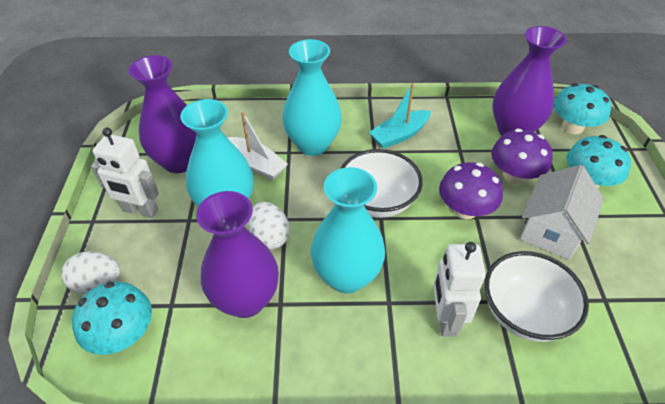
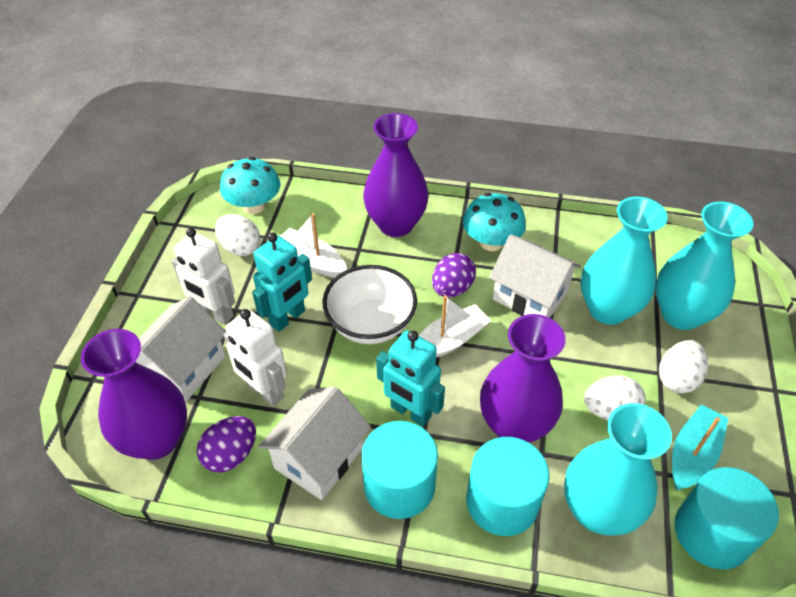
purple egg: 0 -> 2
purple mushroom: 2 -> 0
turquoise cylinder: 0 -> 3
turquoise mushroom: 3 -> 2
turquoise robot: 0 -> 2
white boat: 1 -> 2
white bowl: 2 -> 1
white egg: 2 -> 3
white house: 1 -> 3

